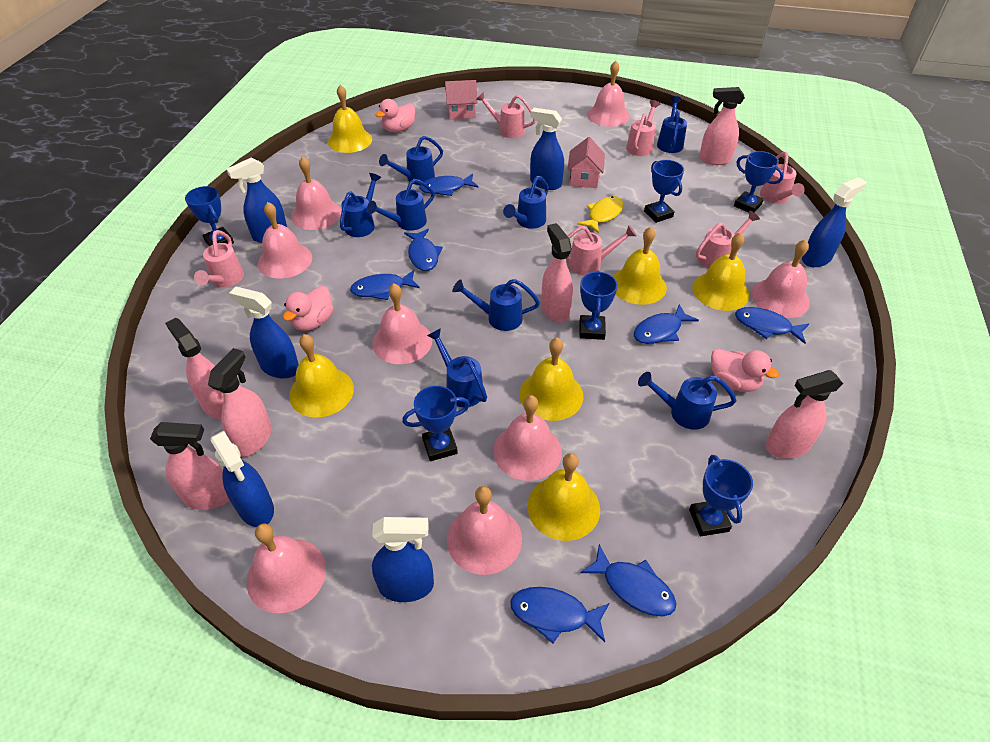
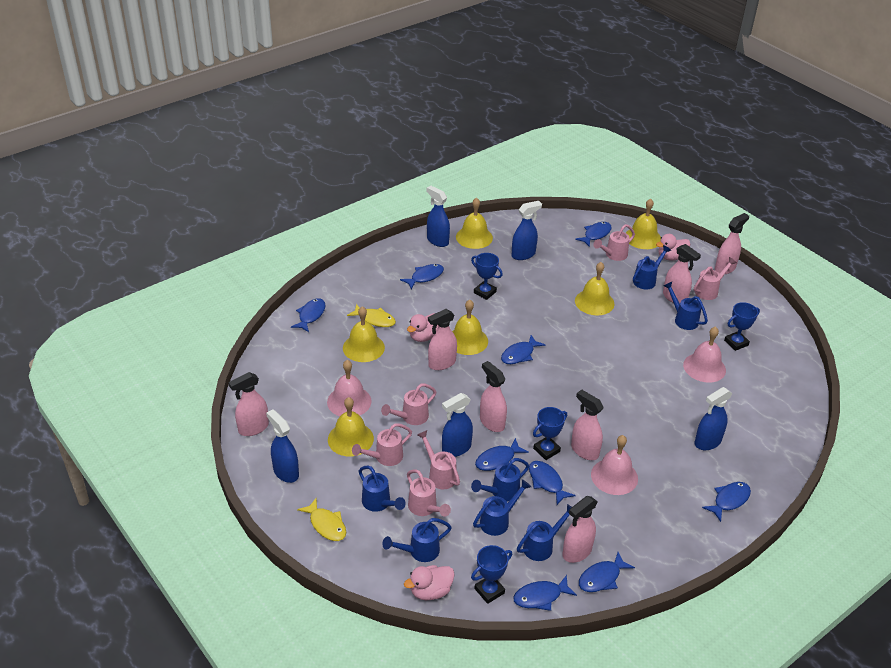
blue fish: 7 -> 9
blue spray bottle: 6 -> 5
blue trophy: 6 -> 4
blue watering can: 8 -> 7
pink bell: 8 -> 3
pink house: 2 -> 0
pink spray bottle: 6 -> 7
yellow fish: 1 -> 2

